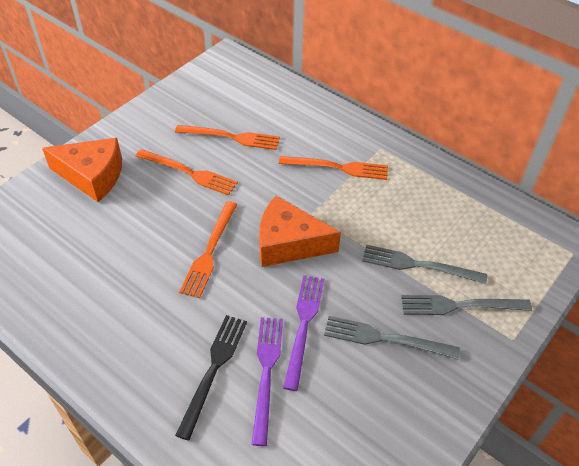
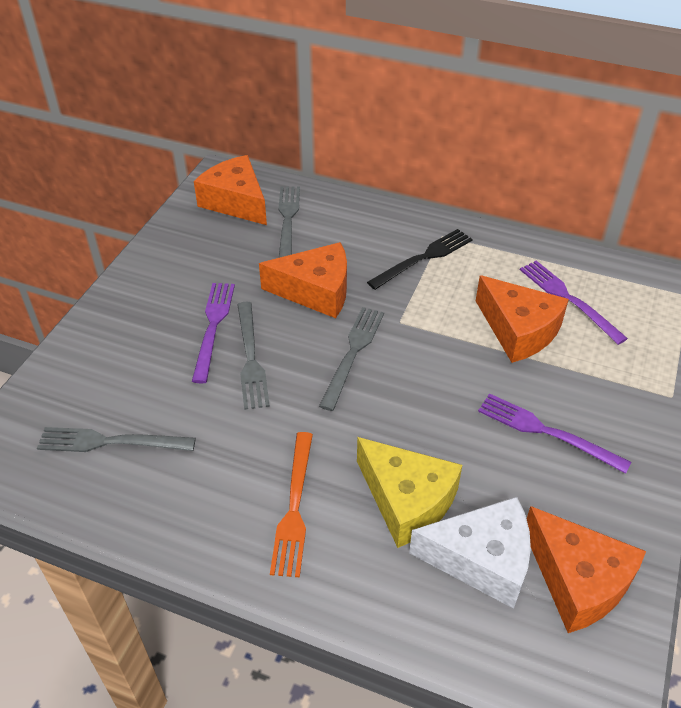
grey fork: 3 -> 4
orange cheese: 2 -> 4
orange fork: 4 -> 1
purple fork: 2 -> 3
white cheese: 0 -> 1
yellow cheese: 0 -> 1

